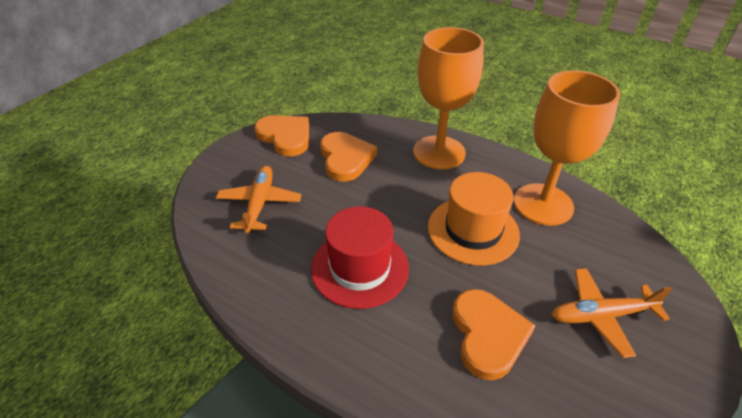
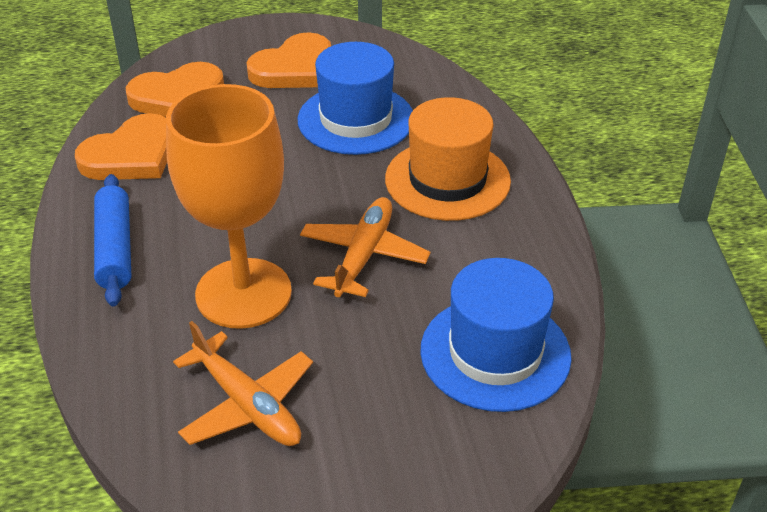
blue hat: 0 -> 2
blue rolling pin: 0 -> 1
orange goblet: 2 -> 1
red hat: 1 -> 0

